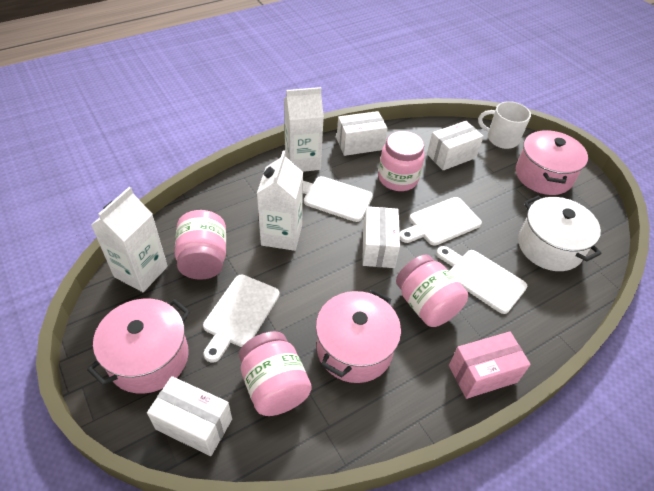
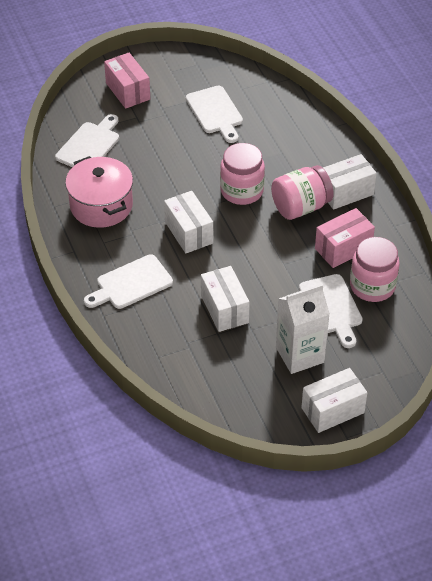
pink box: 1 -> 2
pink jar: 4 -> 3
pink pot: 3 -> 1
white carton: 3 -> 1
white mug: 1 -> 0
white pot: 1 -> 0

